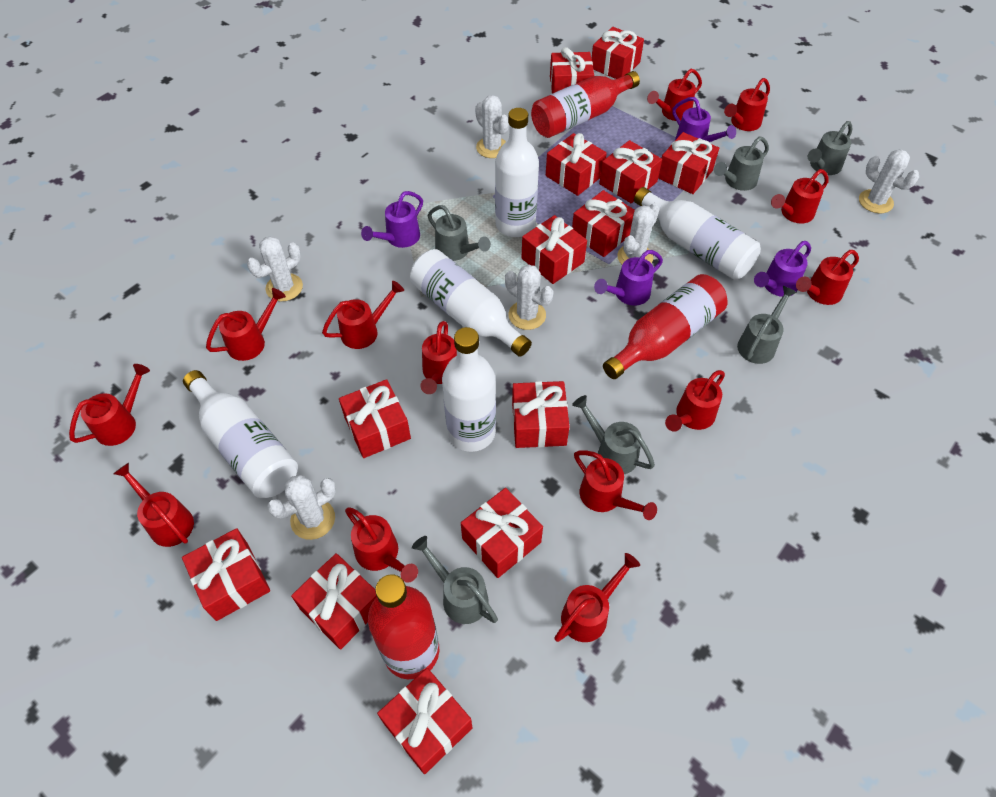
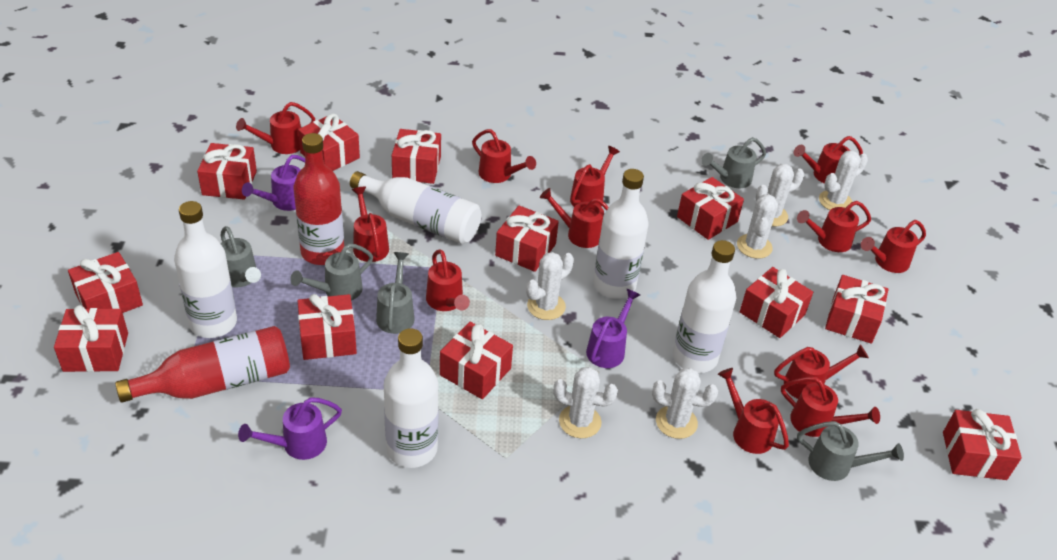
grey watering can: 6 -> 5
purple watering can: 4 -> 3
red bottle: 3 -> 2
red gift: 13 -> 12
red watering can: 13 -> 12

